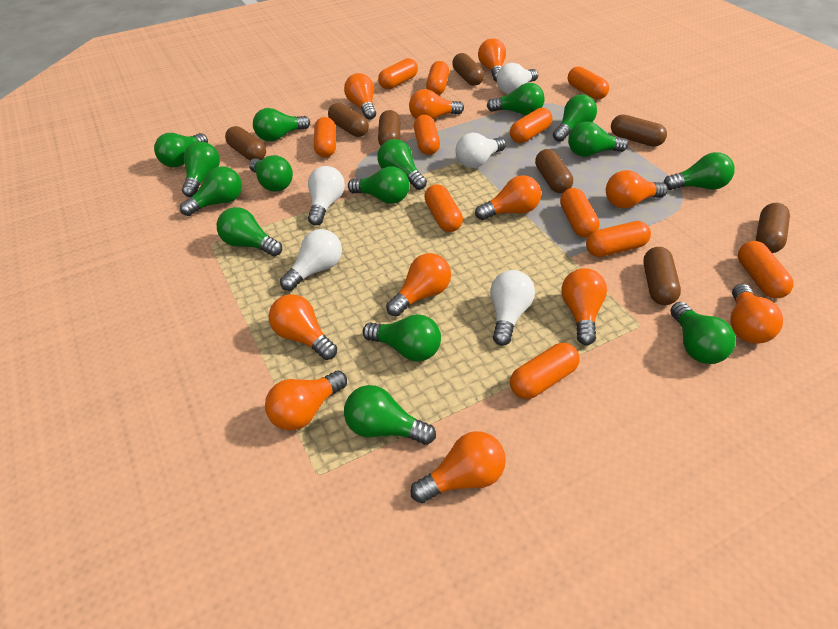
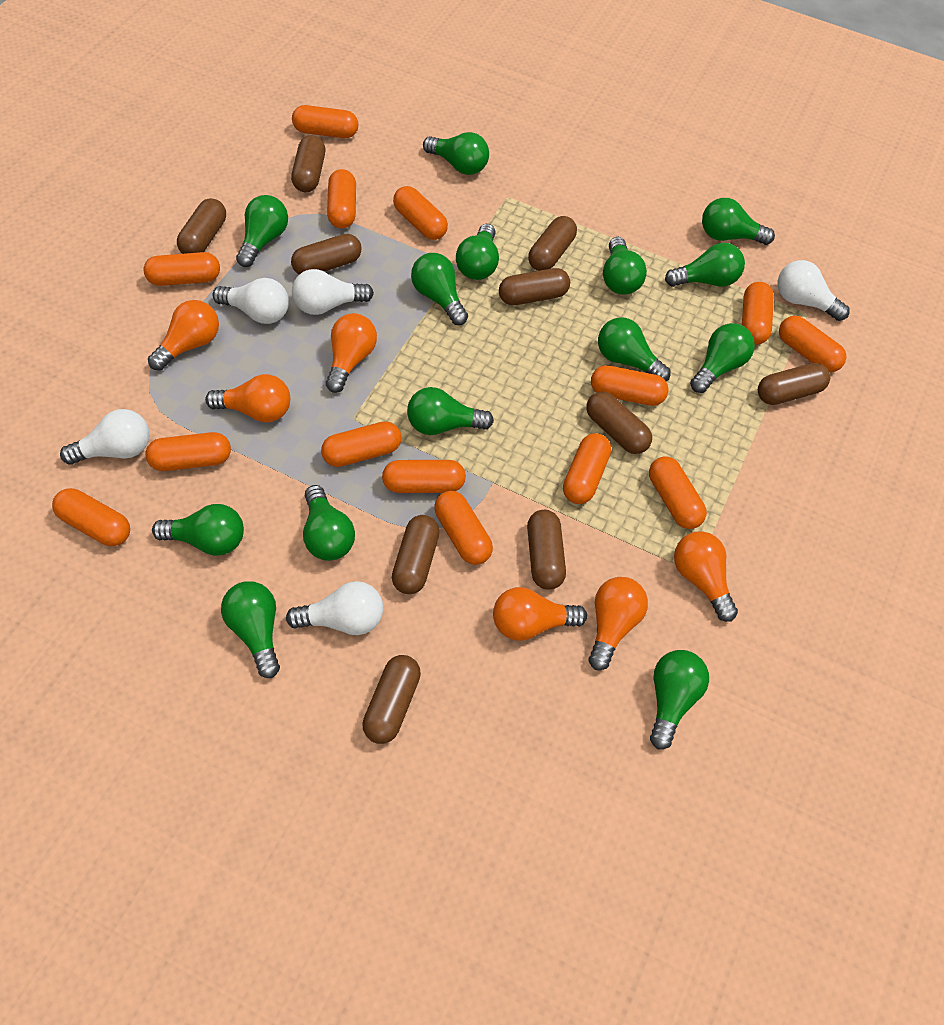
brown capsule: 8 -> 10
green light bulb: 15 -> 14
orange capsule: 11 -> 14
orange light bulb: 11 -> 6

